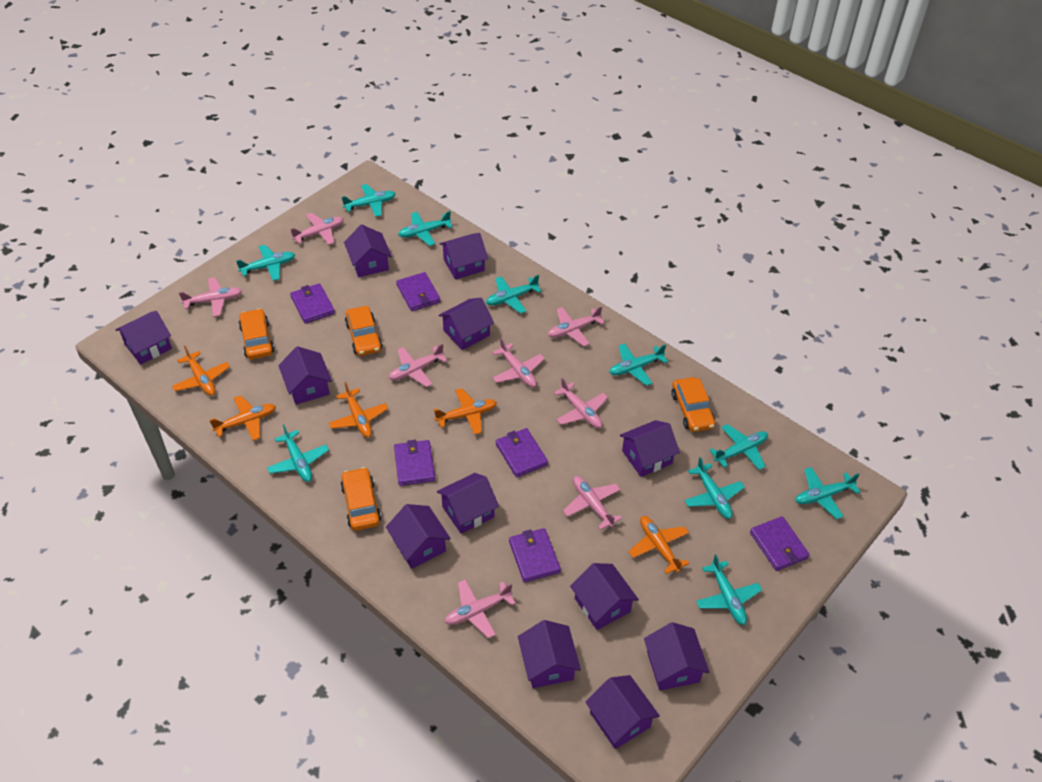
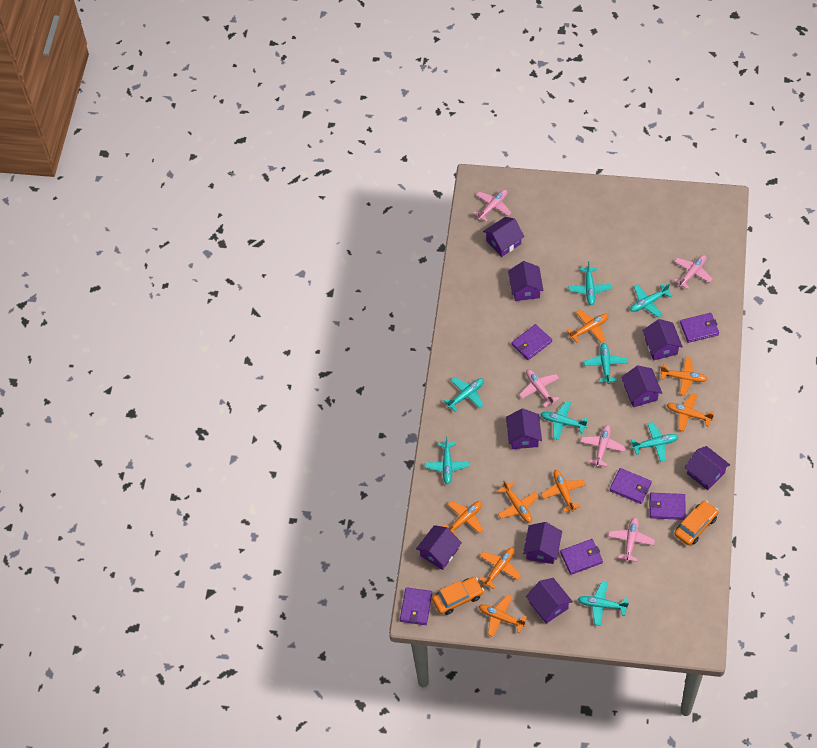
orange car: 4 -> 2
orange plane: 5 -> 8
pink plane: 8 -> 5
purple house: 12 -> 9
turquoise plane: 10 -> 8

